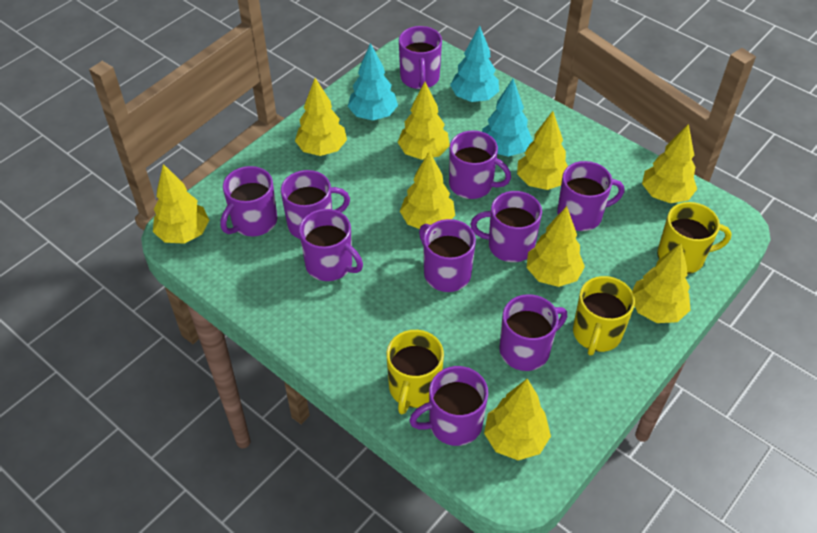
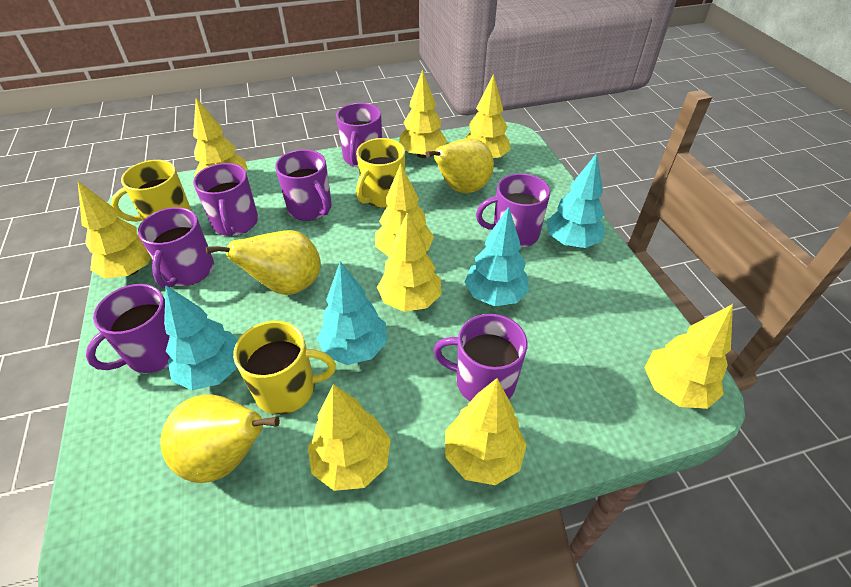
purple mug: 10 -> 7
turquoise tree: 3 -> 4
yellow pear: 0 -> 3

